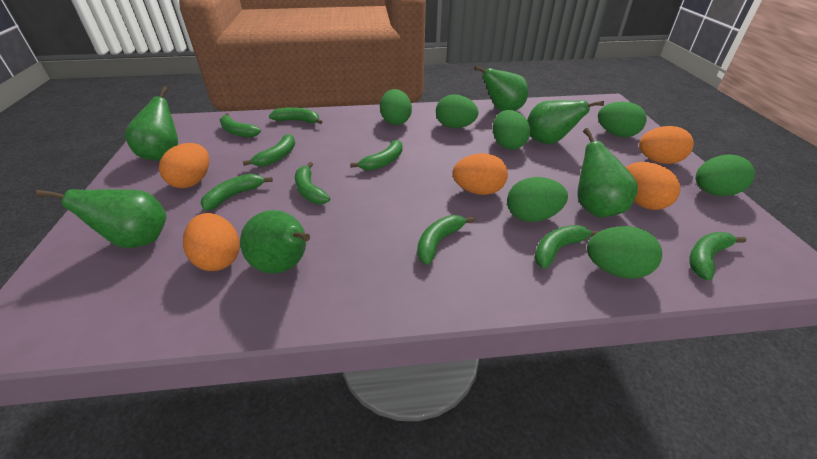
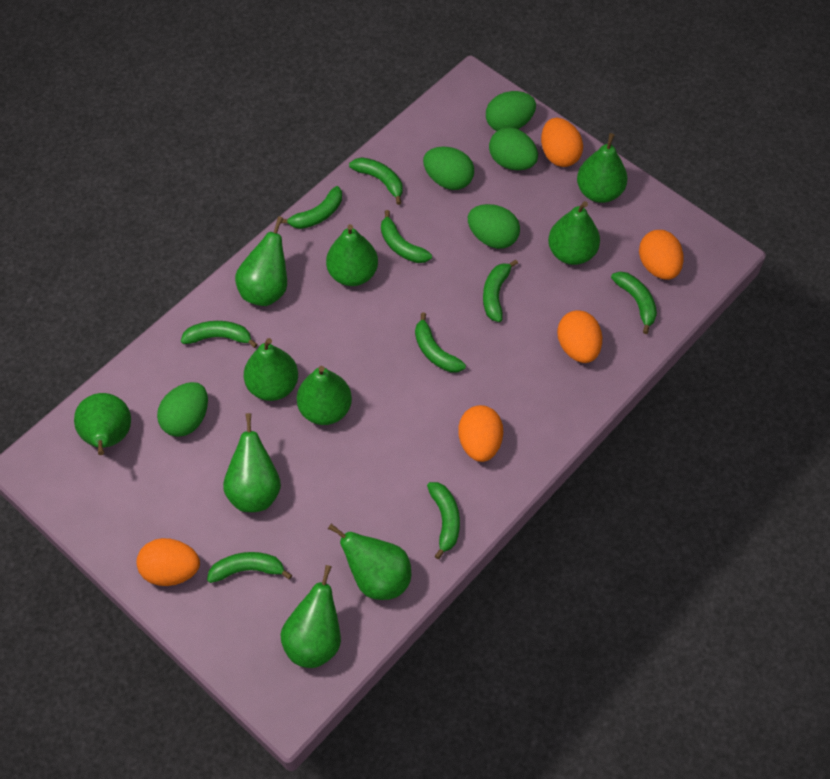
green egg: 7 -> 5
green pear: 6 -> 10

